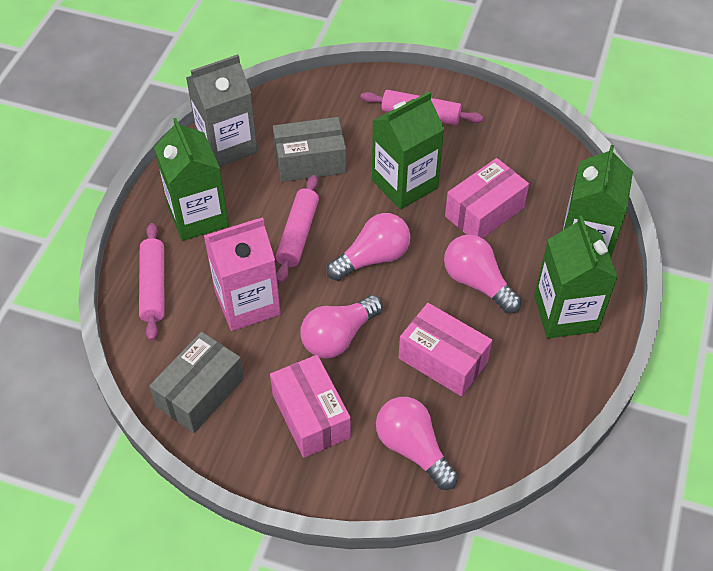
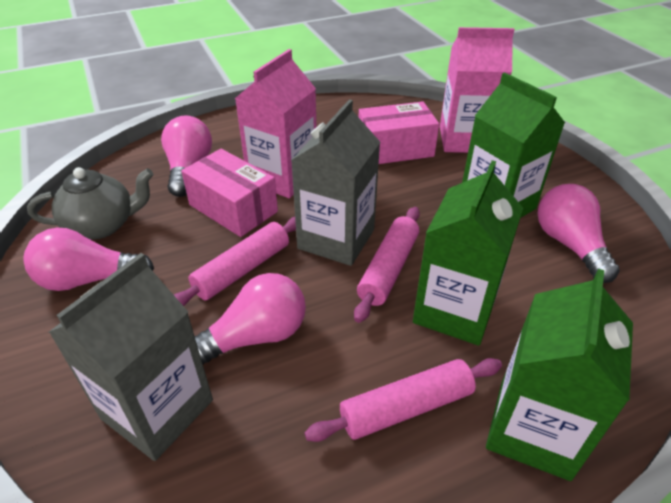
green carton: 4 -> 3
grey box: 2 -> 0
grey carton: 1 -> 2
grey teapot: 0 -> 1
pink box: 3 -> 2
pink carton: 1 -> 2

